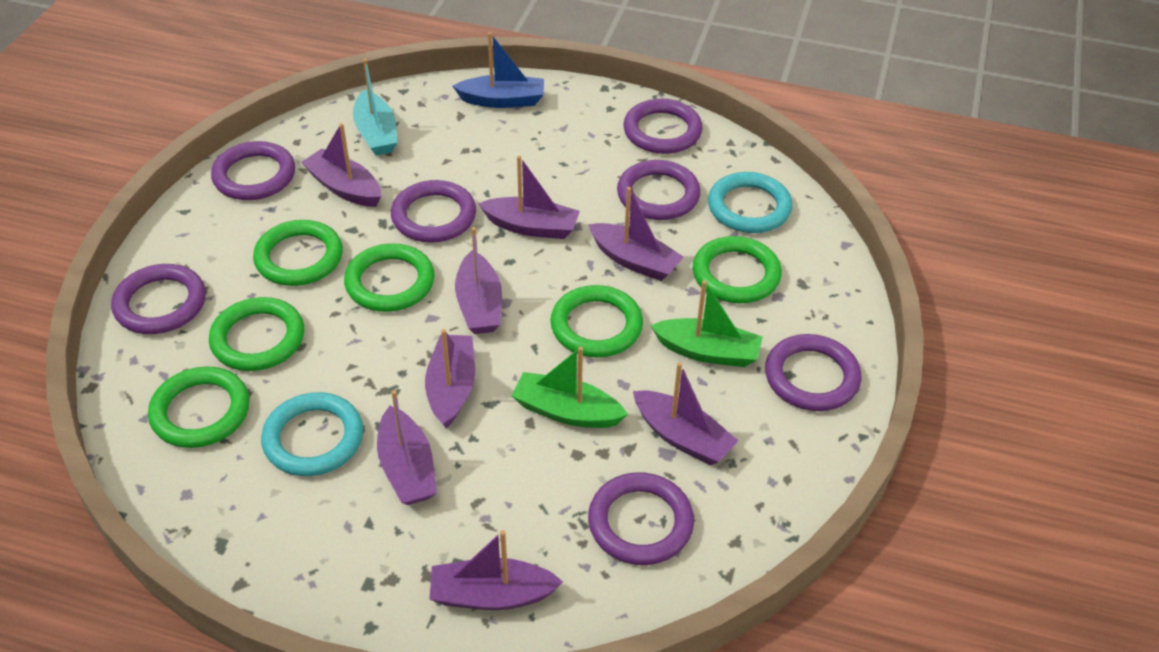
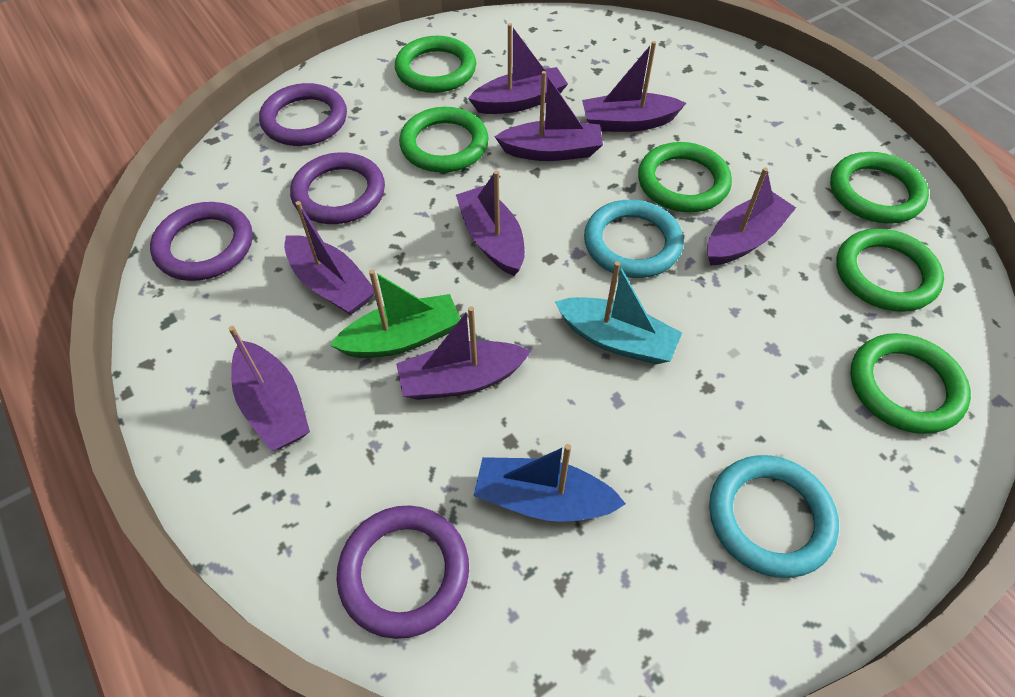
green boat: 2 -> 1
purple ring: 7 -> 4

